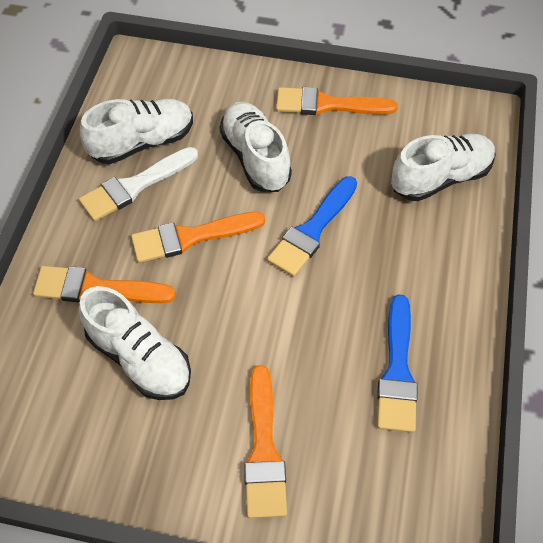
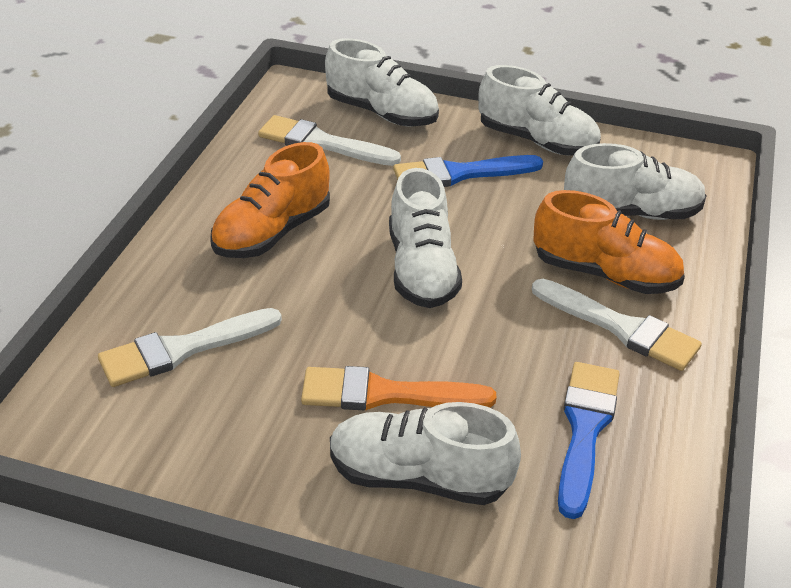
orange brush: 4 -> 1
orange shoe: 0 -> 2
white brush: 1 -> 3
white shoe: 4 -> 5

